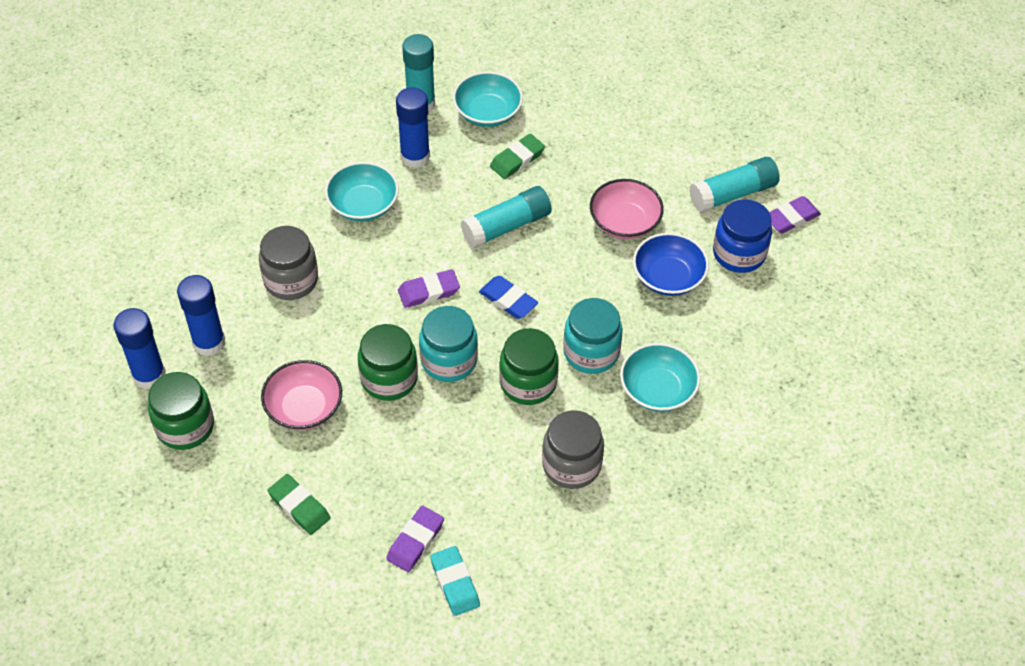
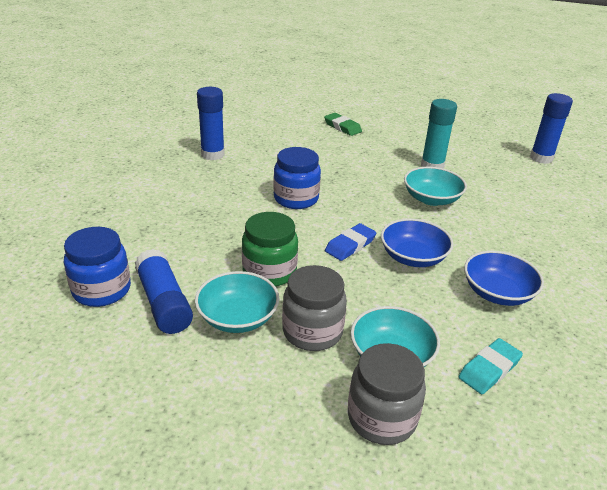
blue bowl: 1 -> 2
blue jar: 1 -> 2
green eraser: 2 -> 1
green jar: 3 -> 1
pink bowl: 2 -> 0
purple eraser: 3 -> 0
turquoise glue stick: 3 -> 1
turquoise jar: 2 -> 0

